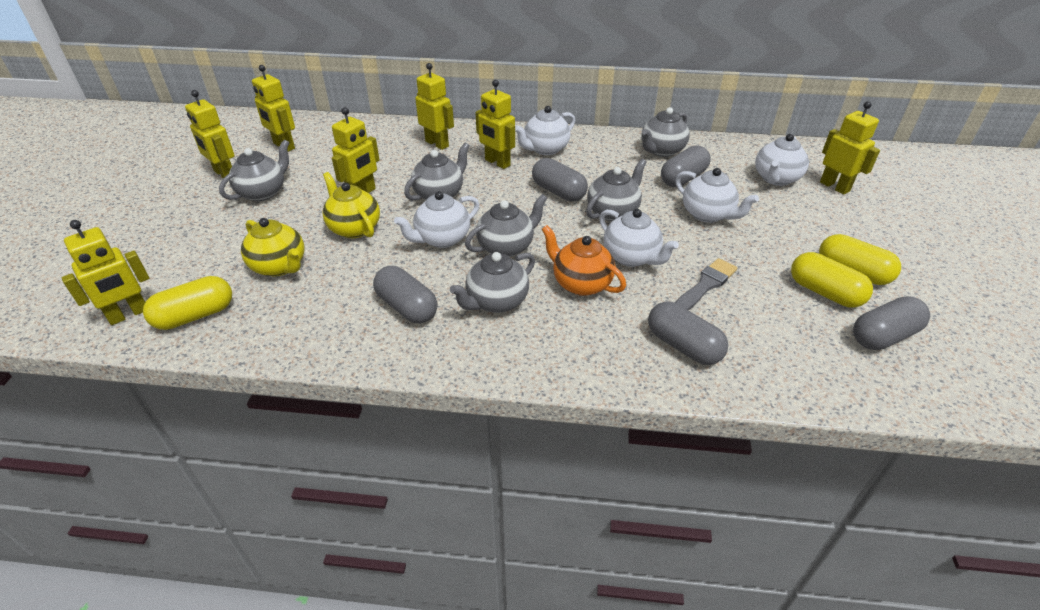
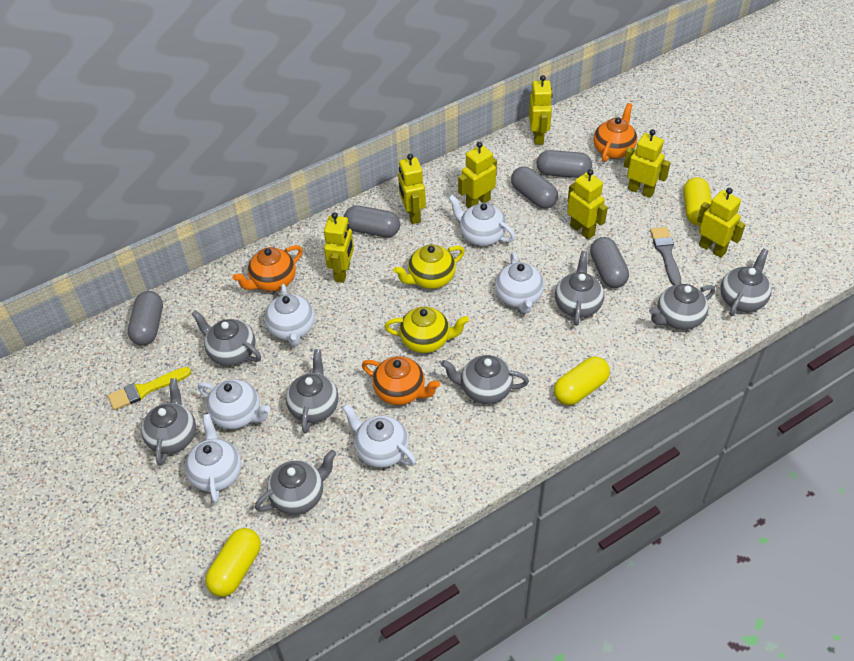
grey teapot: 6 -> 8
orange teapot: 1 -> 3
white teapot: 5 -> 6
yellow brush: 0 -> 1

